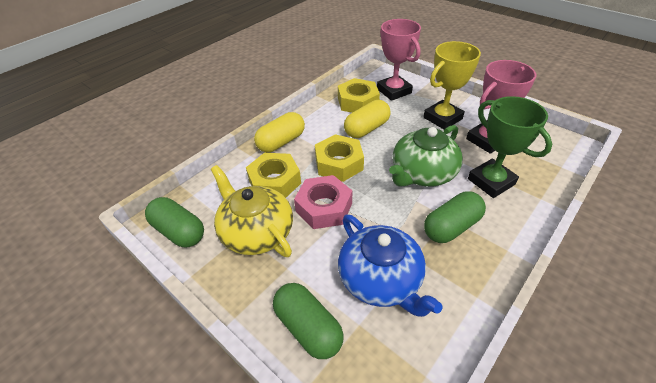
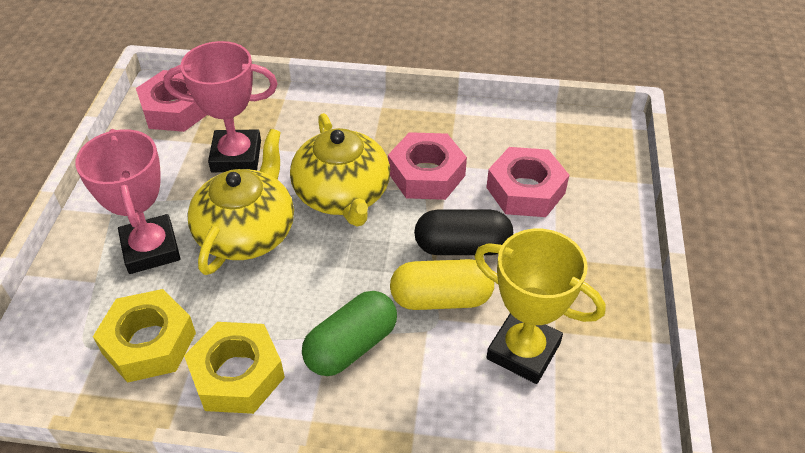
black capsule: 0 -> 1
blue teapot: 1 -> 0
green capsule: 3 -> 1
green teapot: 1 -> 0
green trophy: 1 -> 0
pink nut: 1 -> 3
yellow capsule: 2 -> 1
yellow nut: 3 -> 2
yellow teapot: 1 -> 2

